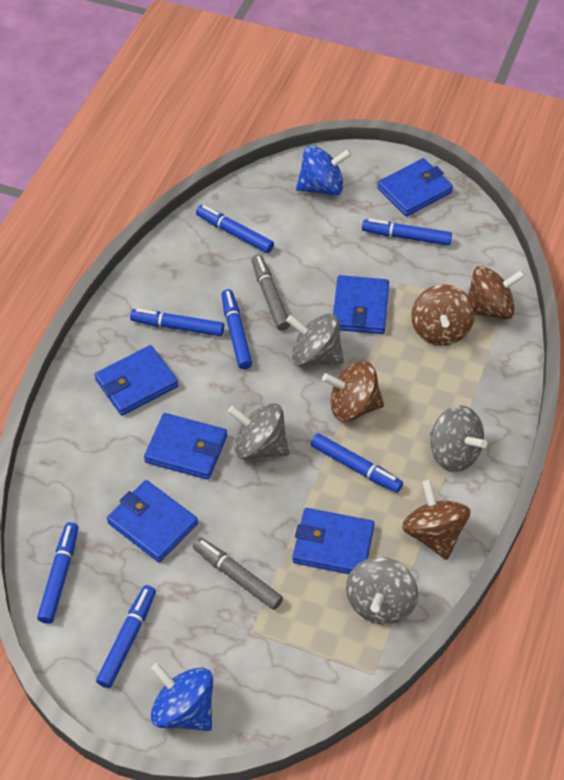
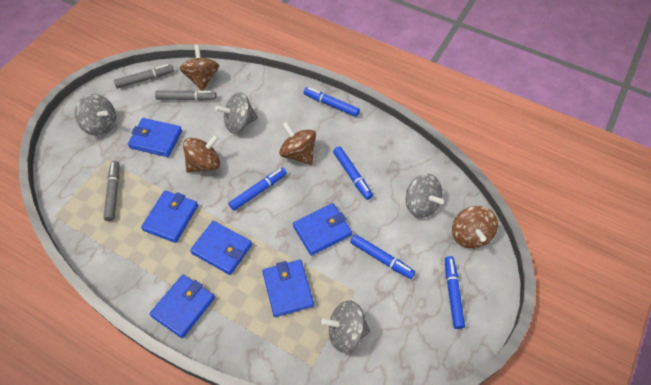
blue marker: 7 -> 5
blue spinning top: 2 -> 0
grey marker: 2 -> 3

